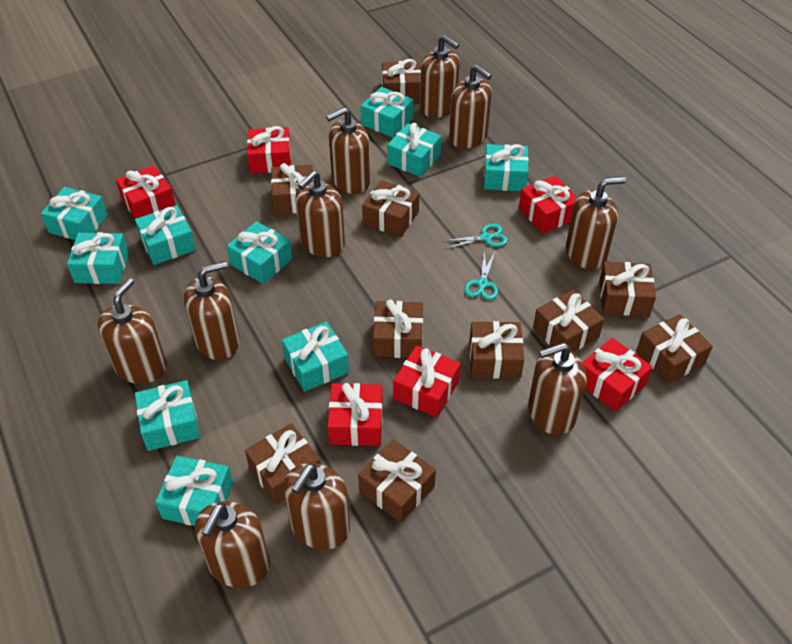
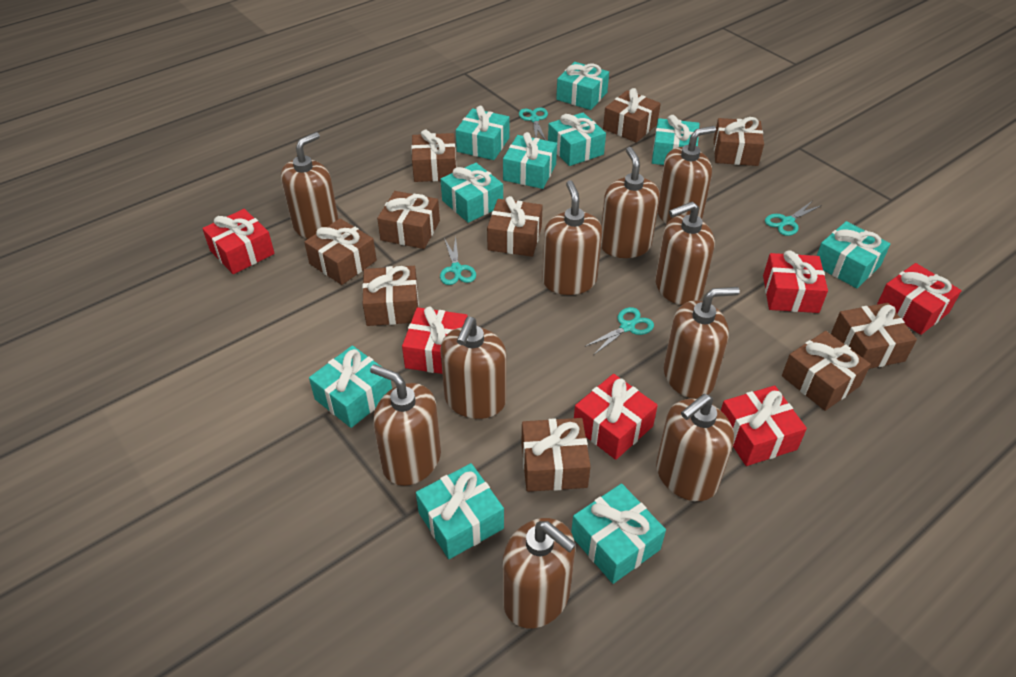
turquoise scissors: 2 -> 4

